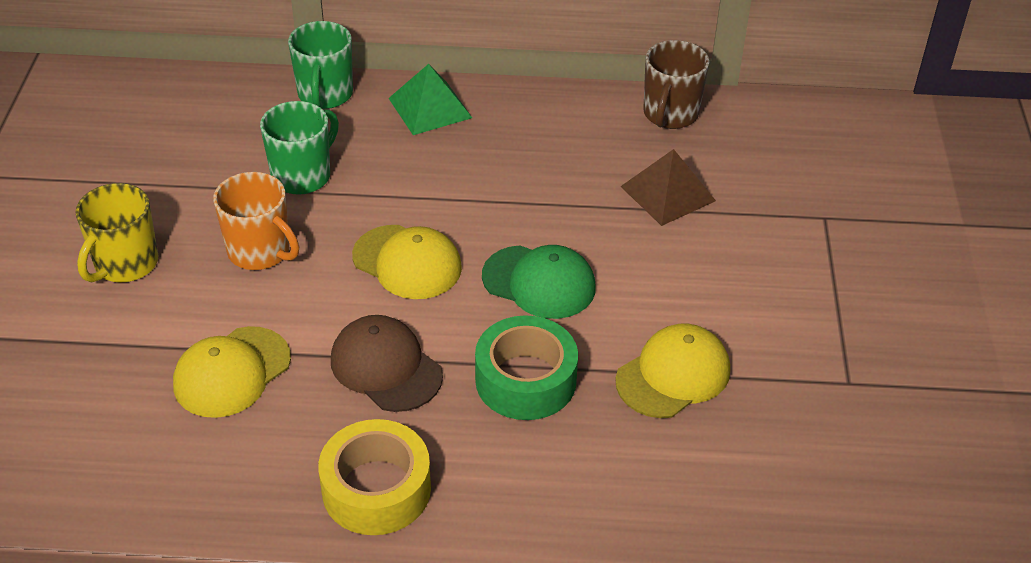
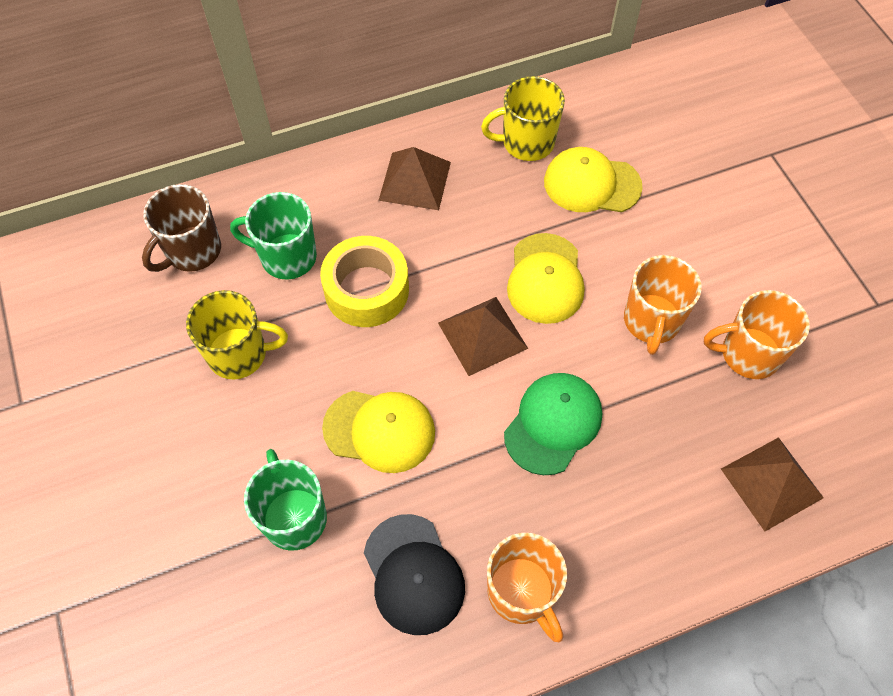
black cap: 0 -> 1
brown cap: 1 -> 0
brown pyramid: 1 -> 3
green pyramid: 1 -> 0
green tape: 1 -> 0
orange mug: 1 -> 3
yellow mug: 1 -> 2

